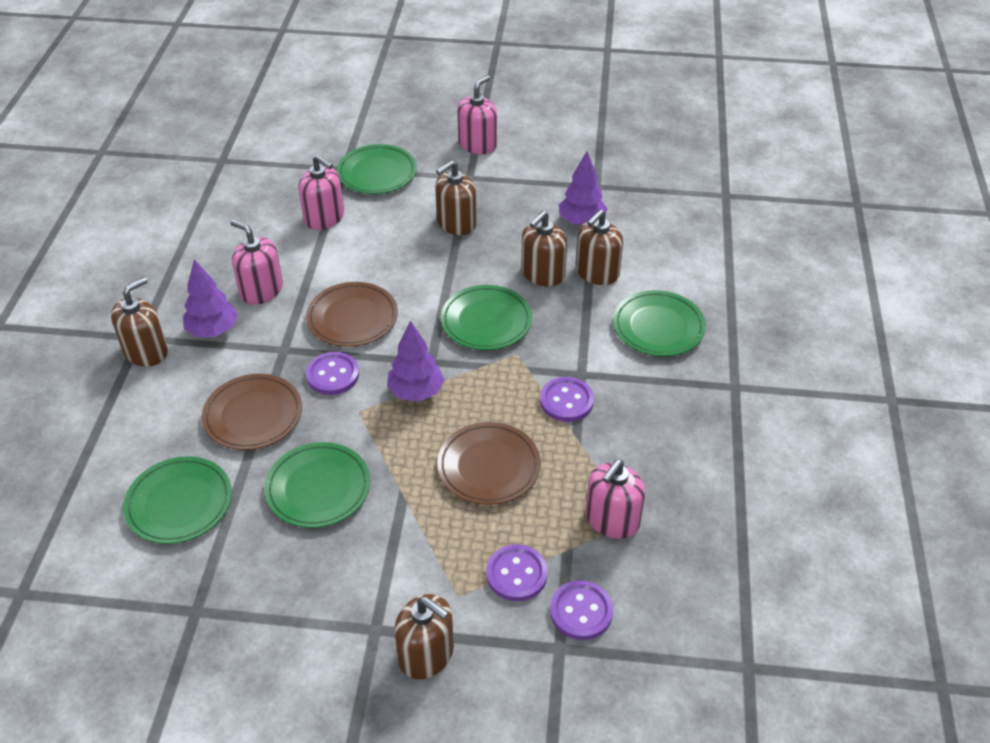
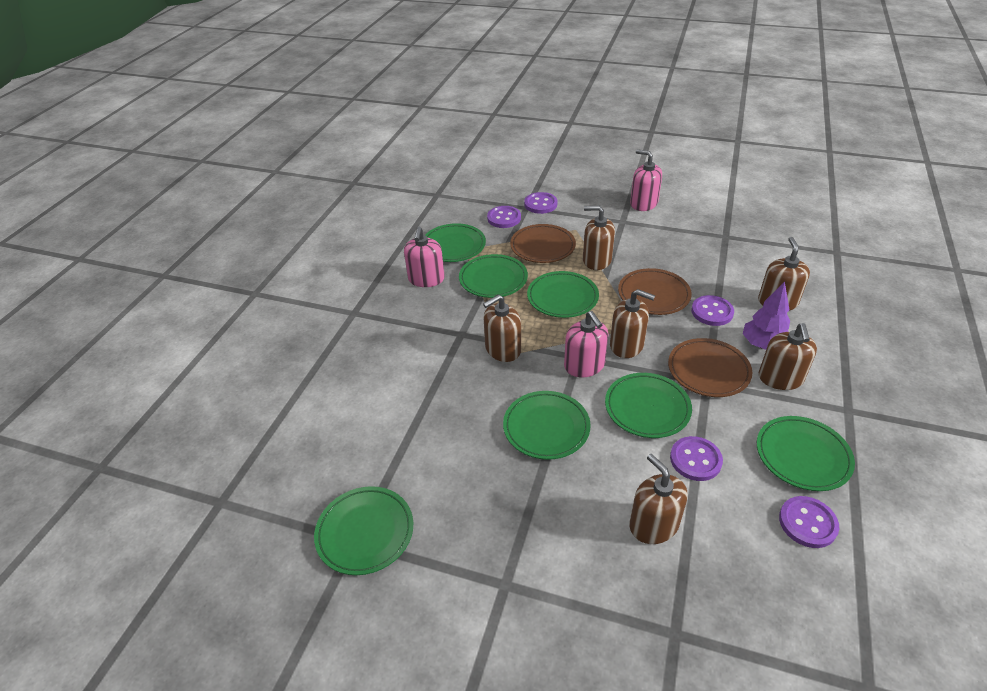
brown soap dispenser: 5 -> 6
green plate: 5 -> 7
pink soap dispenser: 4 -> 3
purple button: 4 -> 5
purple tree: 3 -> 1

